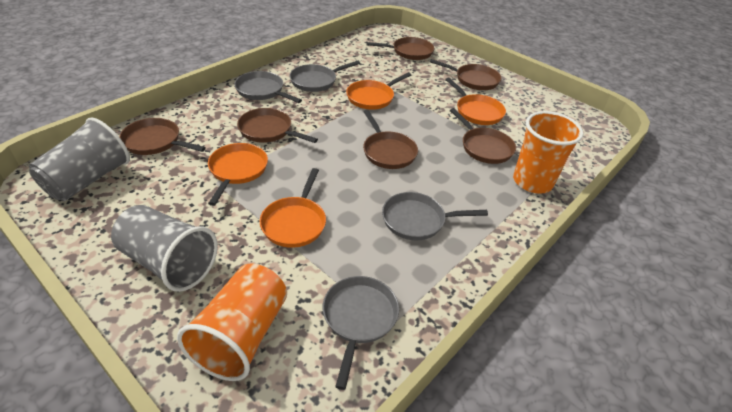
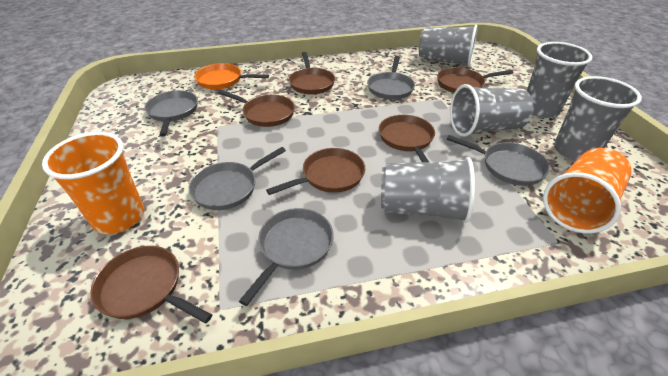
grey cup: 2 -> 5
grey pan: 4 -> 5
orange pan: 4 -> 1

